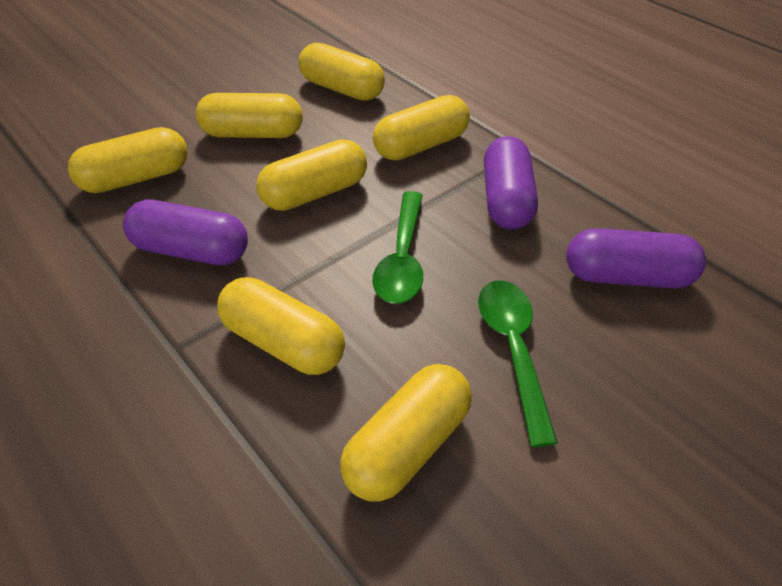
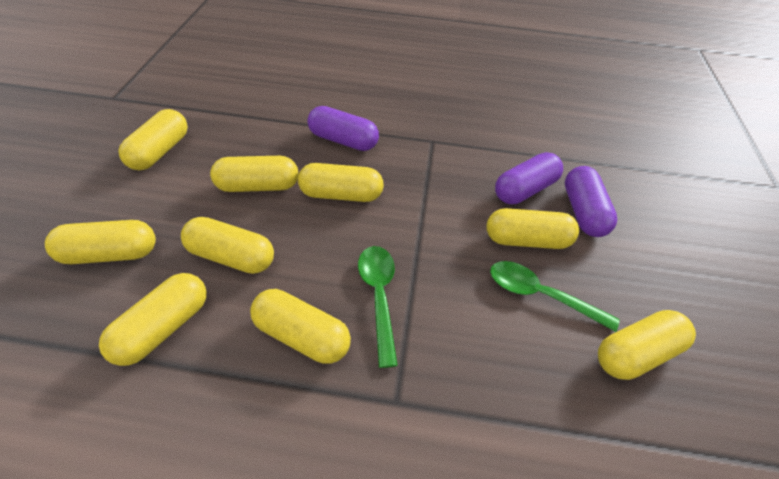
yellow capsule: 7 -> 9

